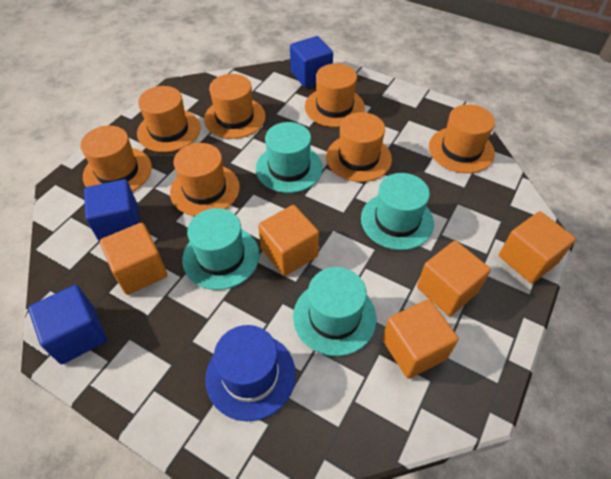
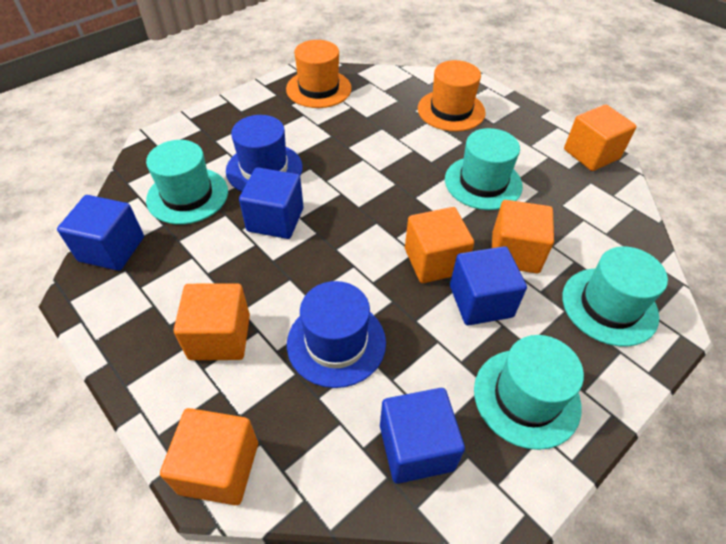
blue cube: 3 -> 4
blue hat: 1 -> 2
orange hat: 7 -> 2

